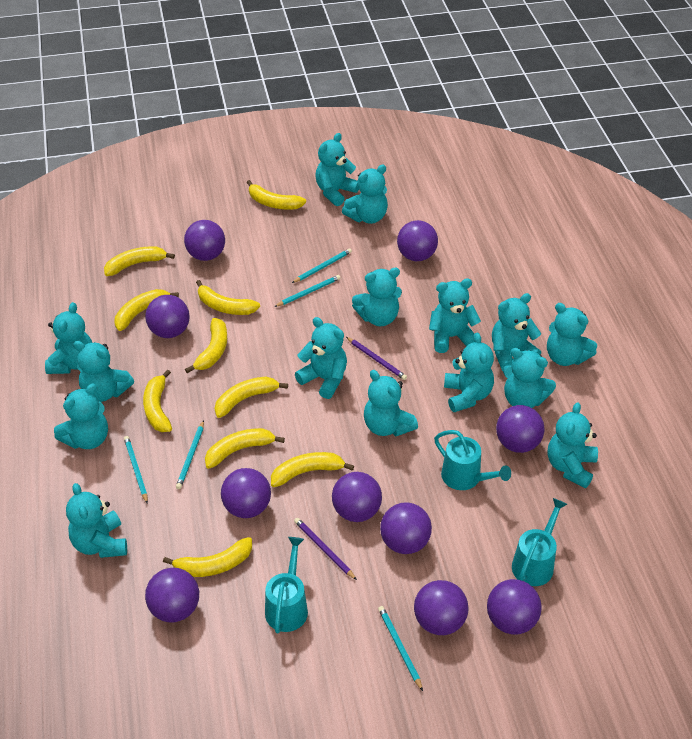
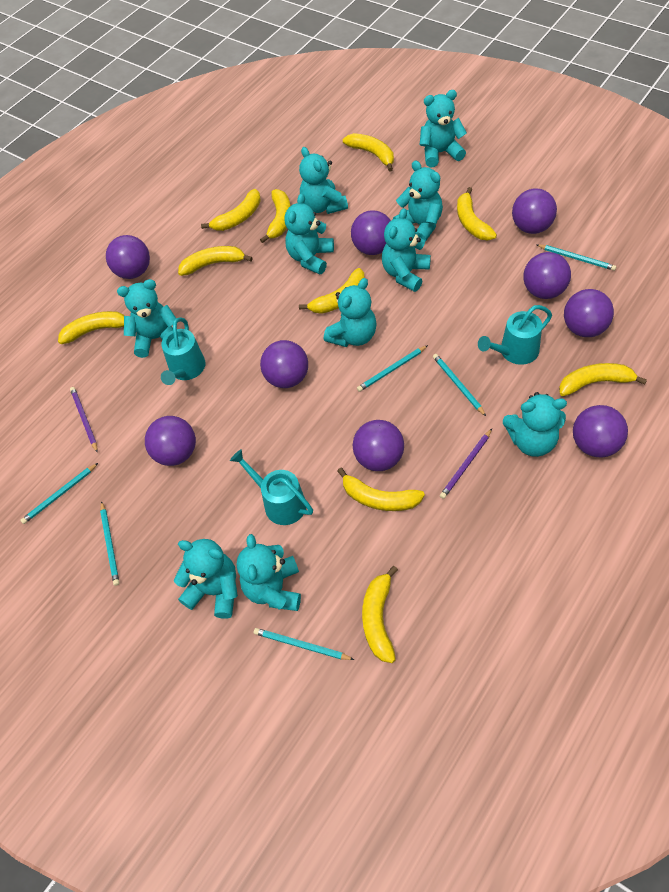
purple ball: 10 -> 9
turquoise pencil: 5 -> 6
turquoise teddy bear: 15 -> 10

